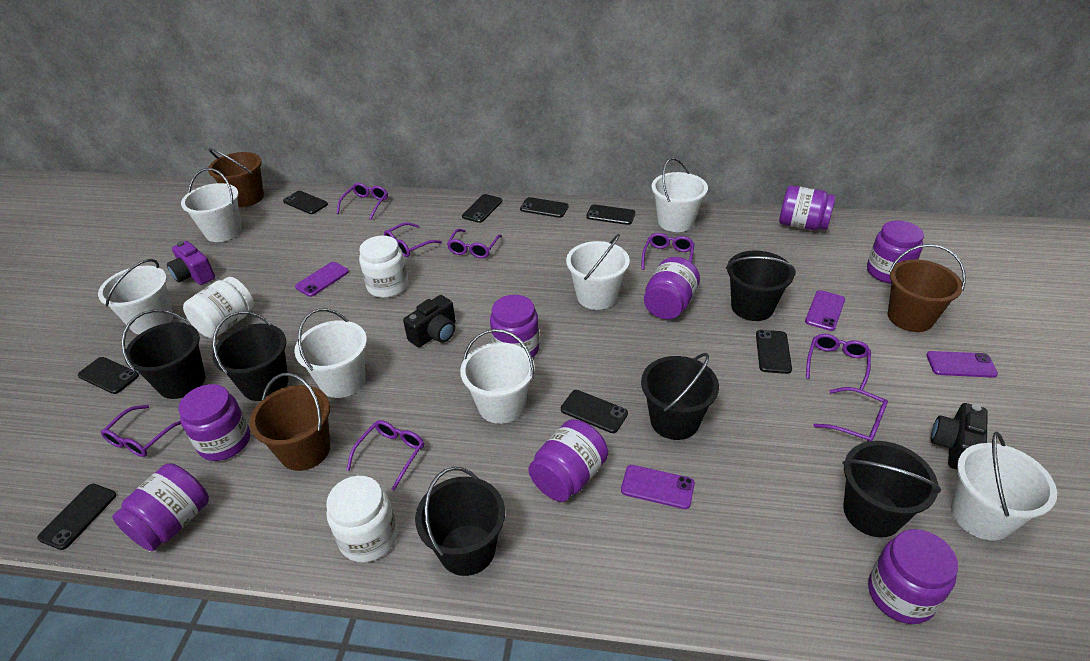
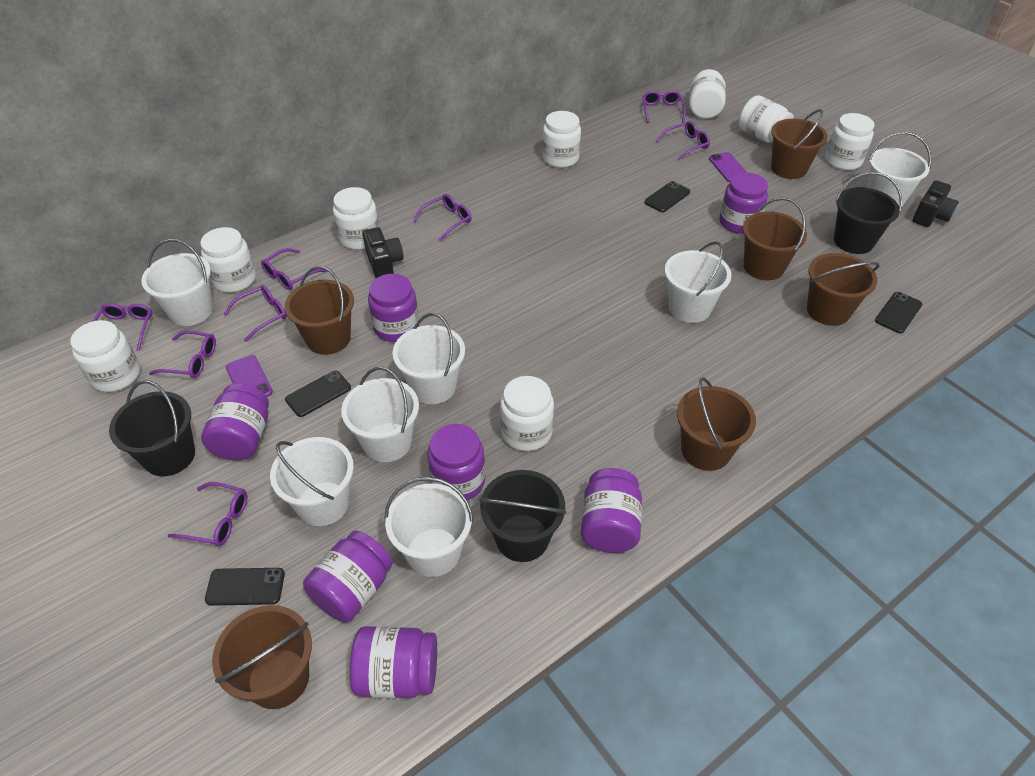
black bucket: 6 -> 3
black phone: 8 -> 4
brown bucket: 3 -> 6
purple camera: 1 -> 0
purple jar: 8 -> 7
purple phone: 4 -> 2
white jar: 3 -> 8

